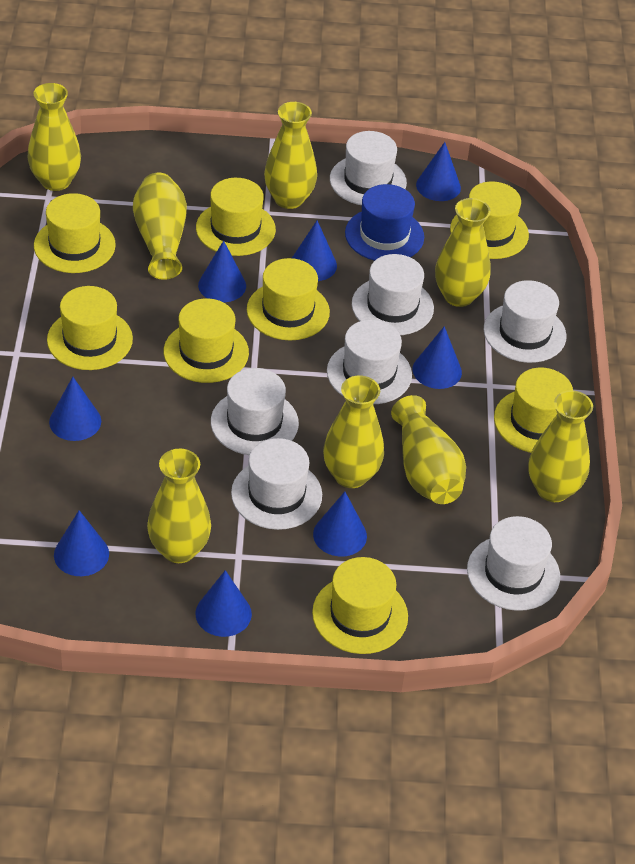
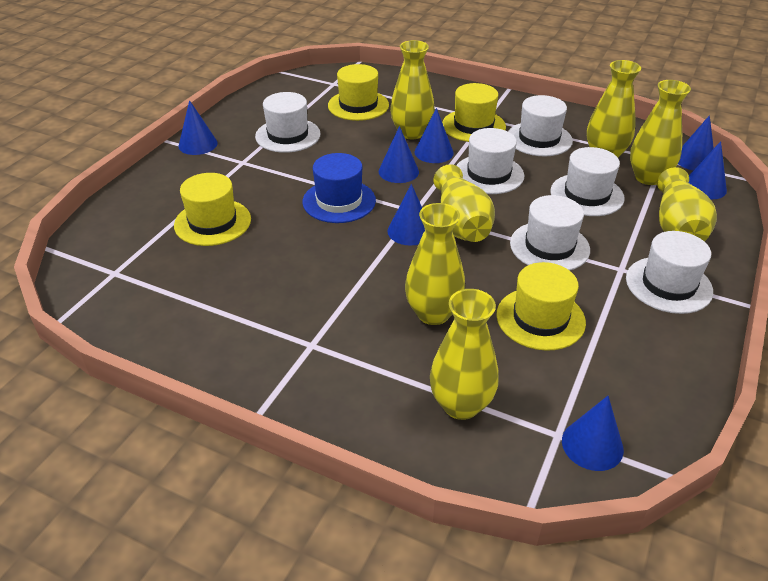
blue cone: 8 -> 7
white hat: 7 -> 6
yellow hat: 8 -> 4
yellow vase: 8 -> 7

